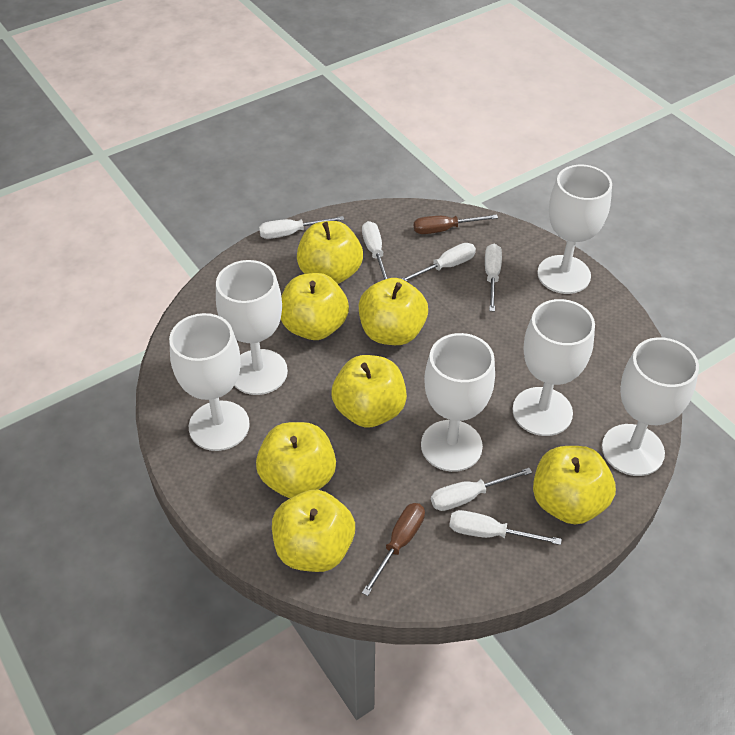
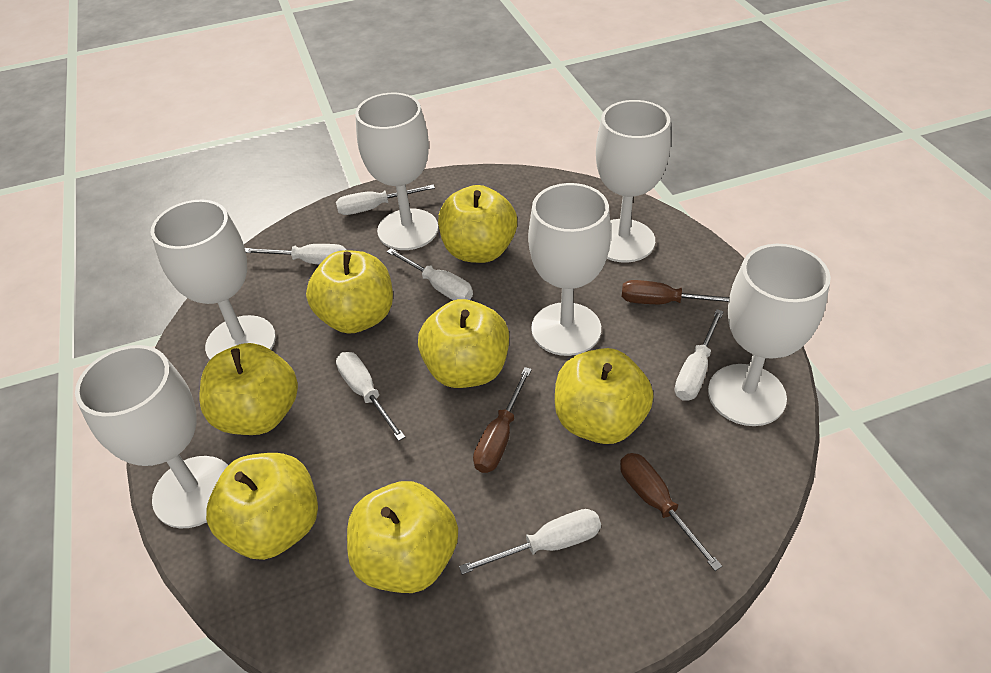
brown screwdriver: 2 -> 3

